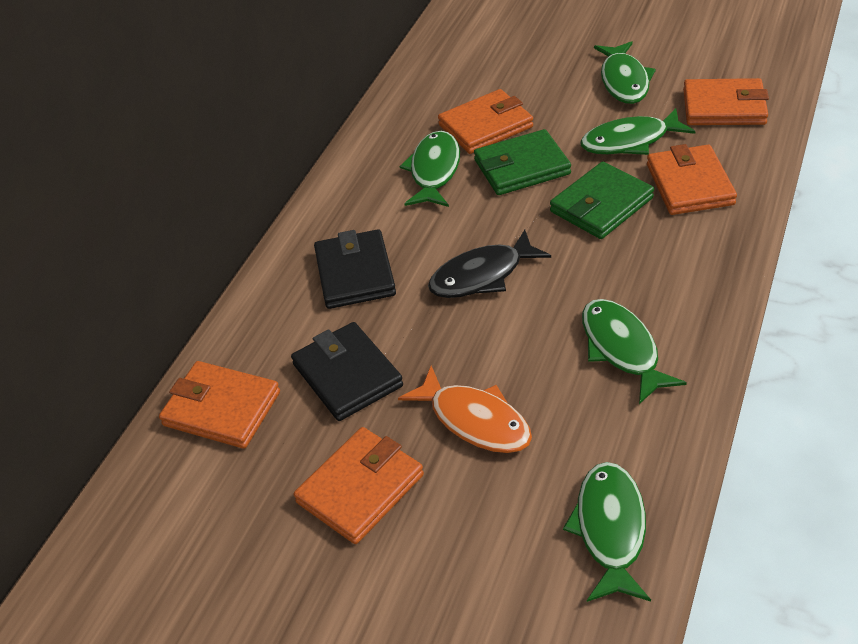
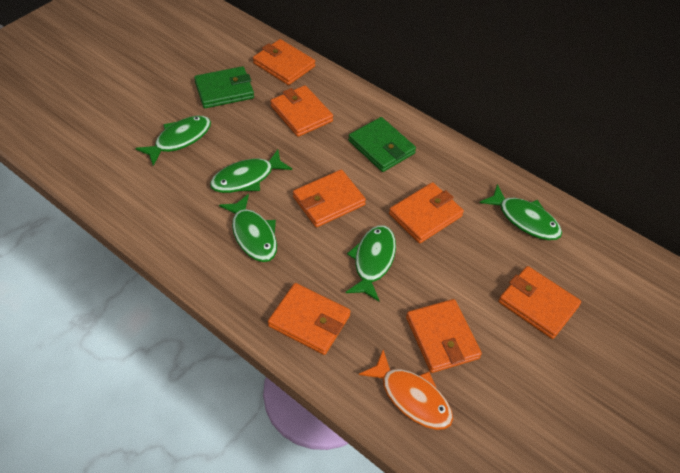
black fish: 1 -> 0
black wallet: 2 -> 0
orange wallet: 5 -> 7

